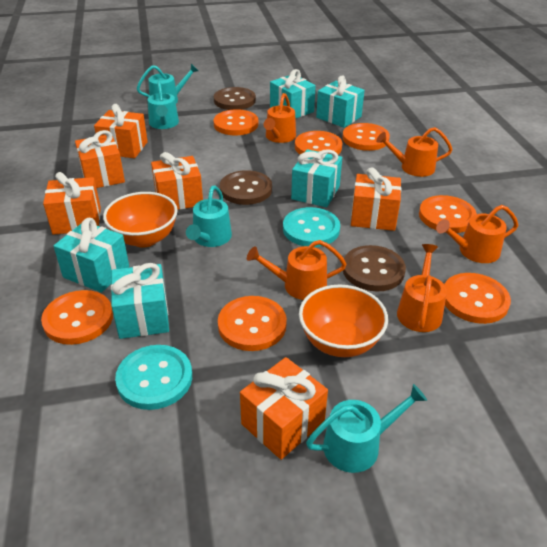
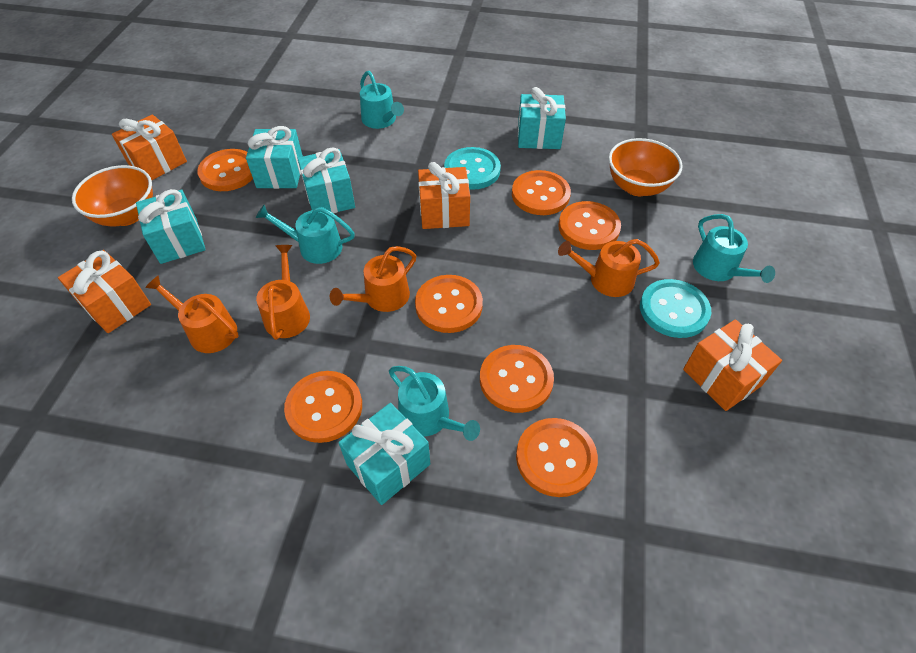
brown button: 3 -> 0
orange gift: 6 -> 4
orange watering can: 5 -> 4

